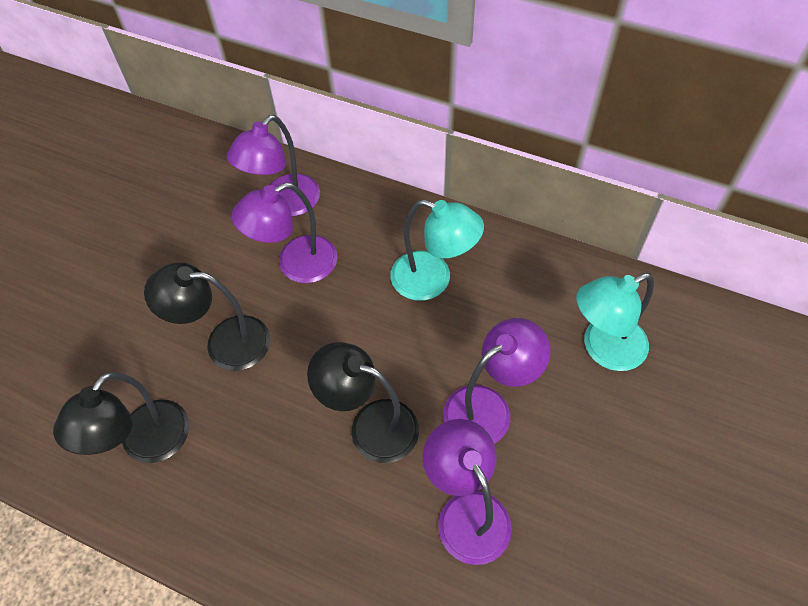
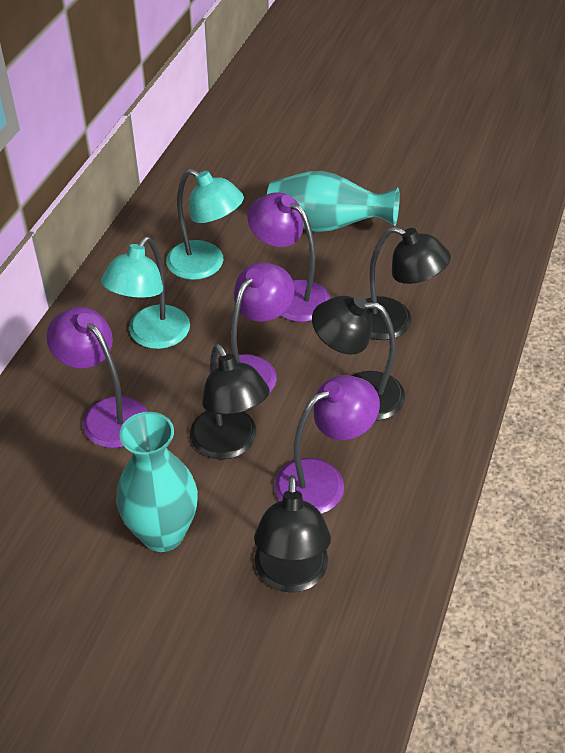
black lamp: 3 -> 4
turquoise vase: 0 -> 2

